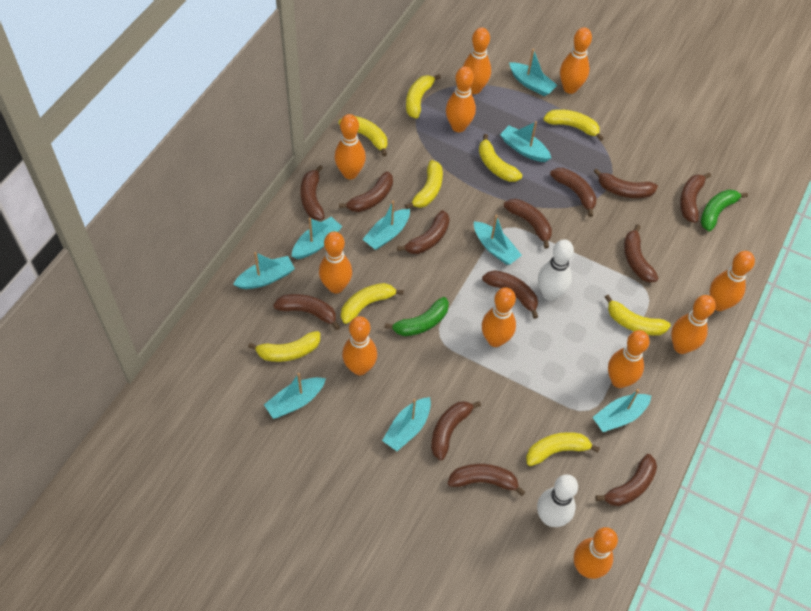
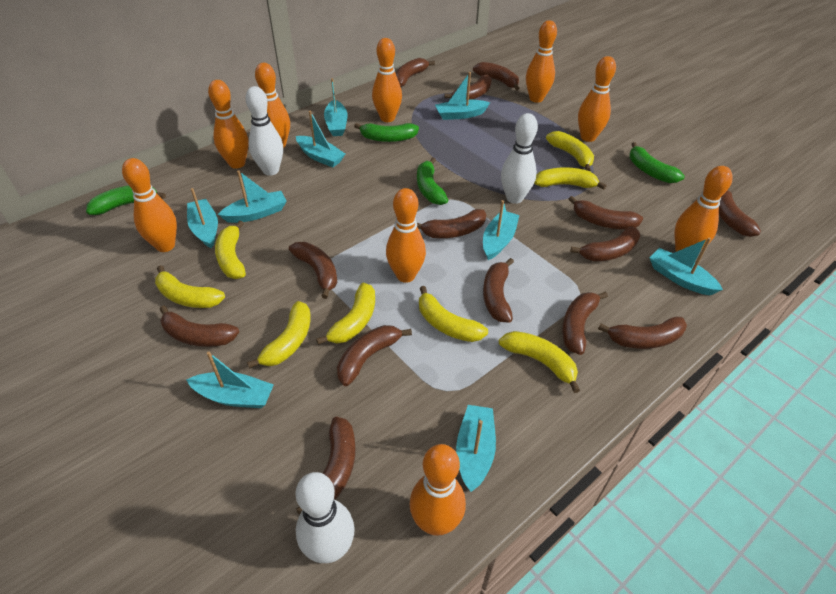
brown banana: 13 -> 14
green banana: 2 -> 4
orange bowling pin: 11 -> 9
white bowling pin: 2 -> 3
yellow banana: 9 -> 8

